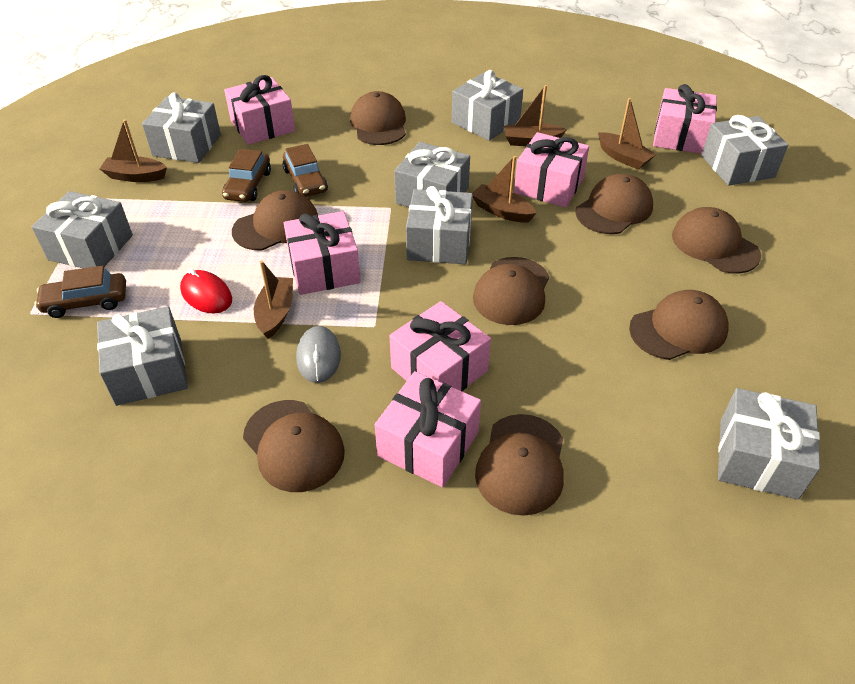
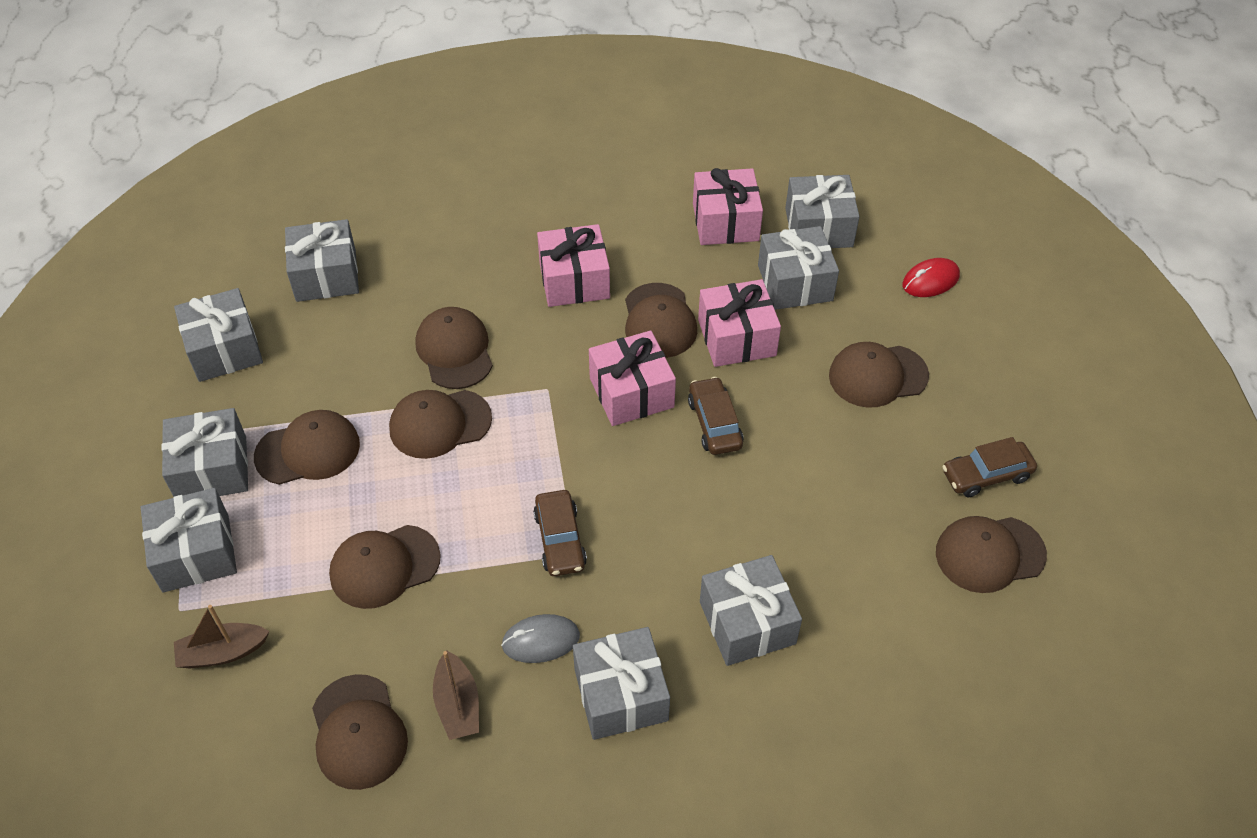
brown boat: 5 -> 2
pink gift: 6 -> 4

